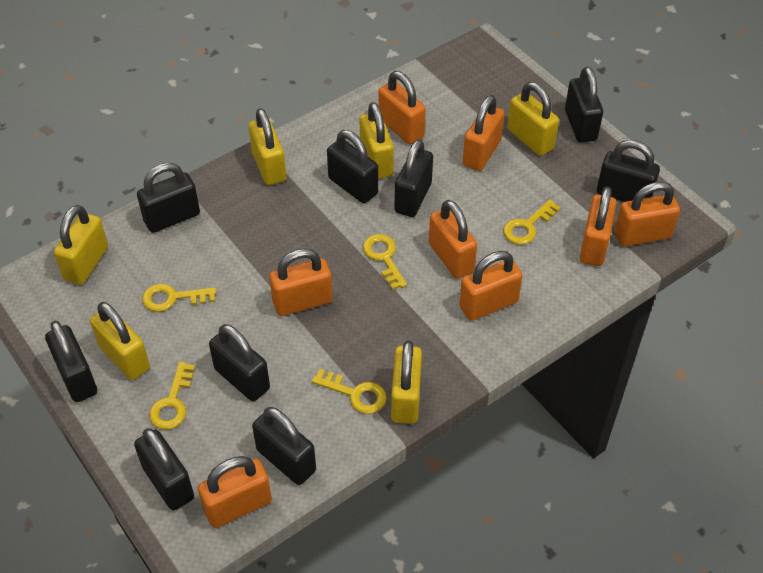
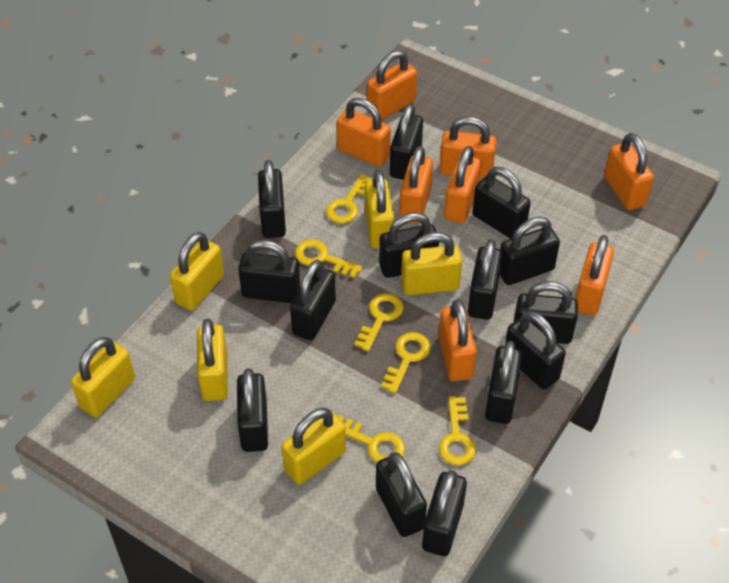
black padlock: 9 -> 14
yellow key: 5 -> 6

